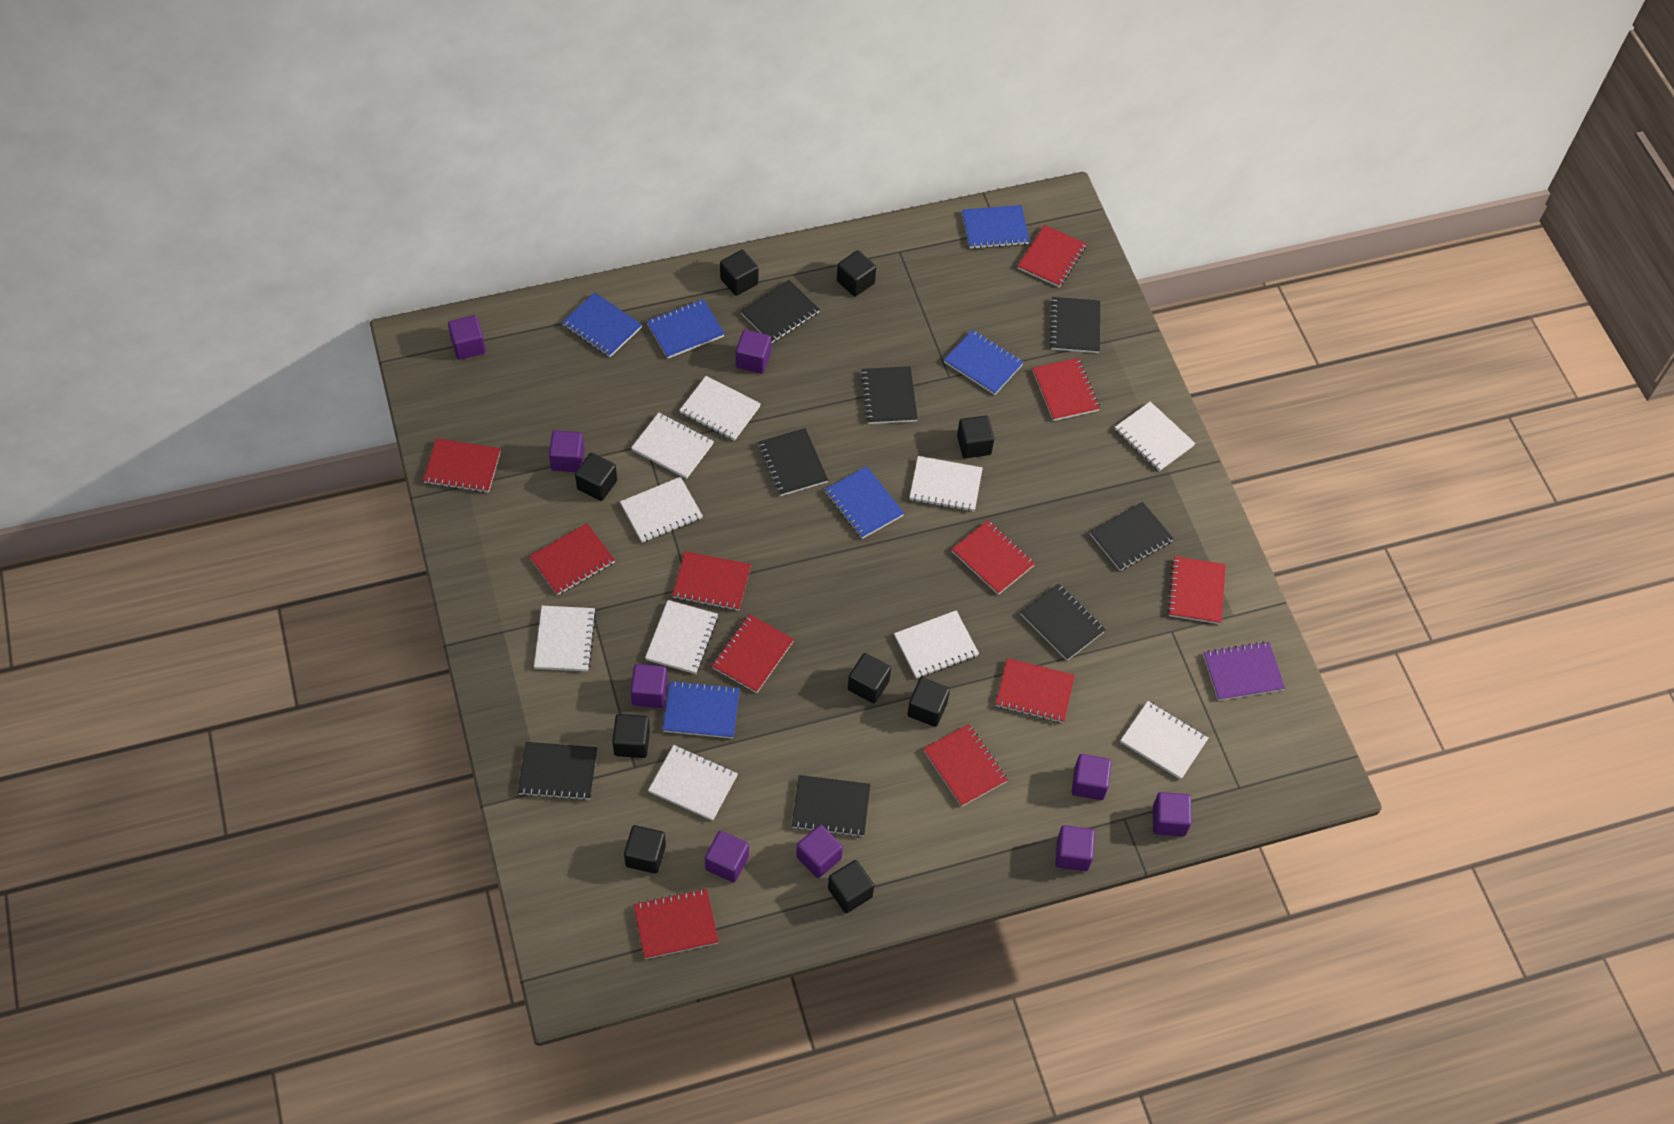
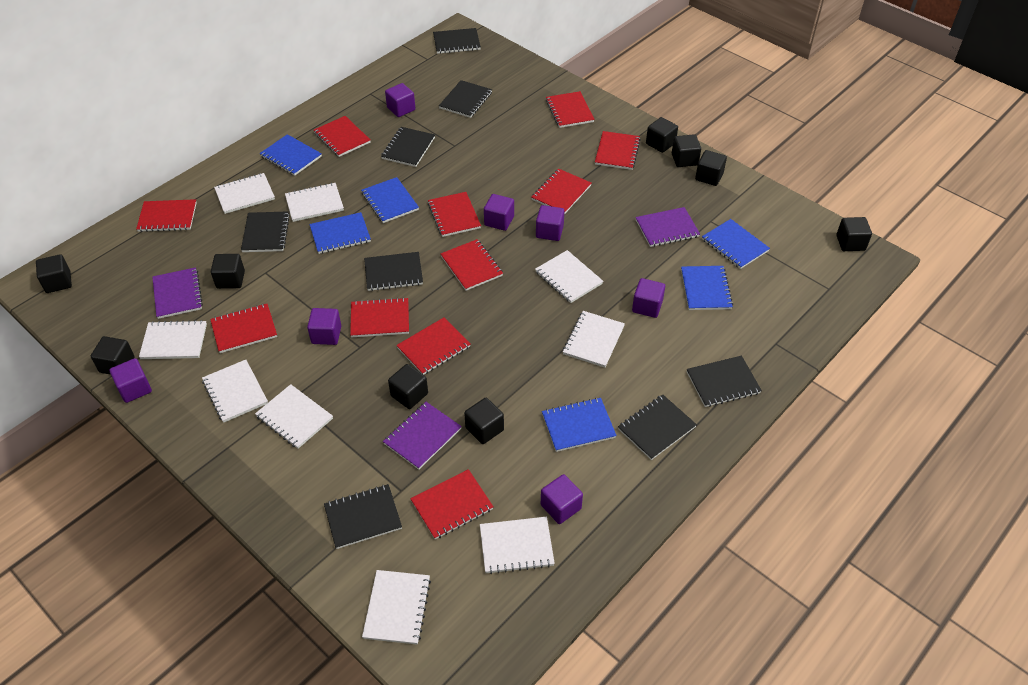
purple cube: 9 -> 7
purple notebook: 1 -> 3
white notebook: 10 -> 9

